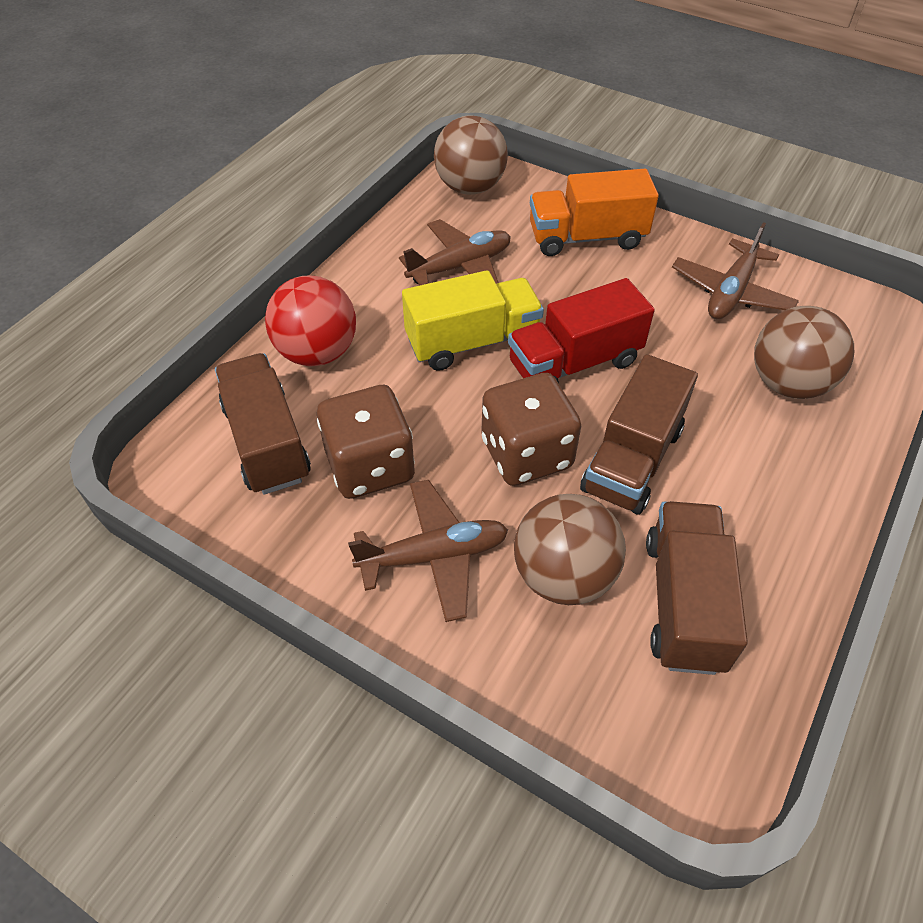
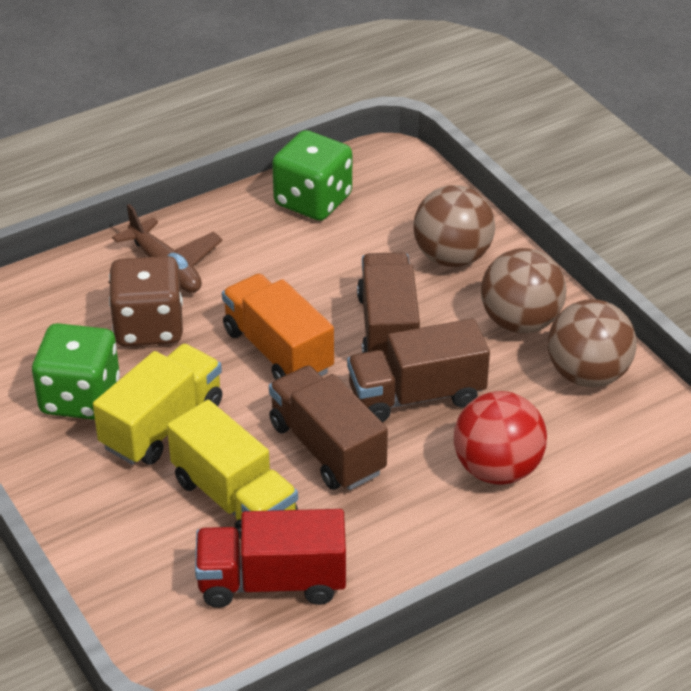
brown dice: 2 -> 1
brown plane: 3 -> 1
green dice: 0 -> 2
yellow truck: 1 -> 2

